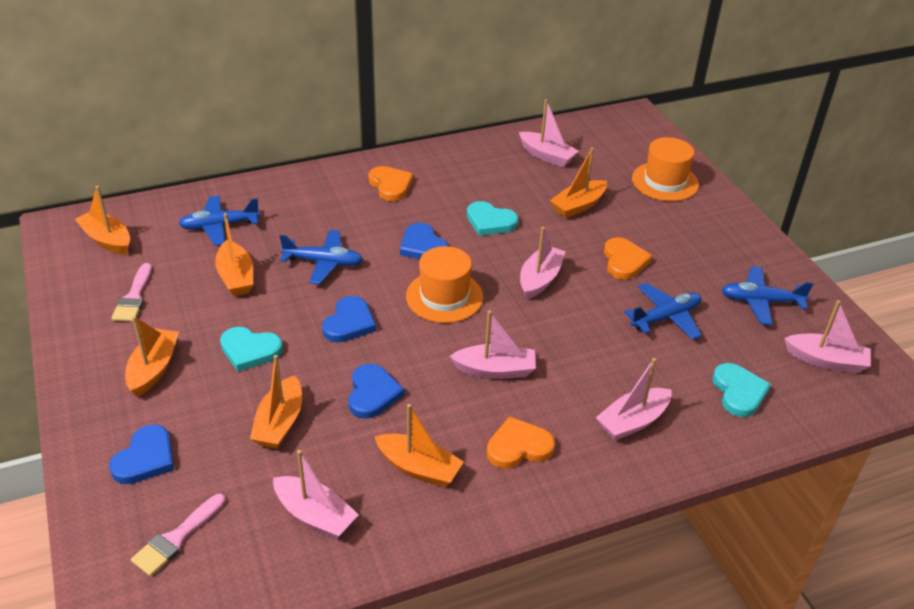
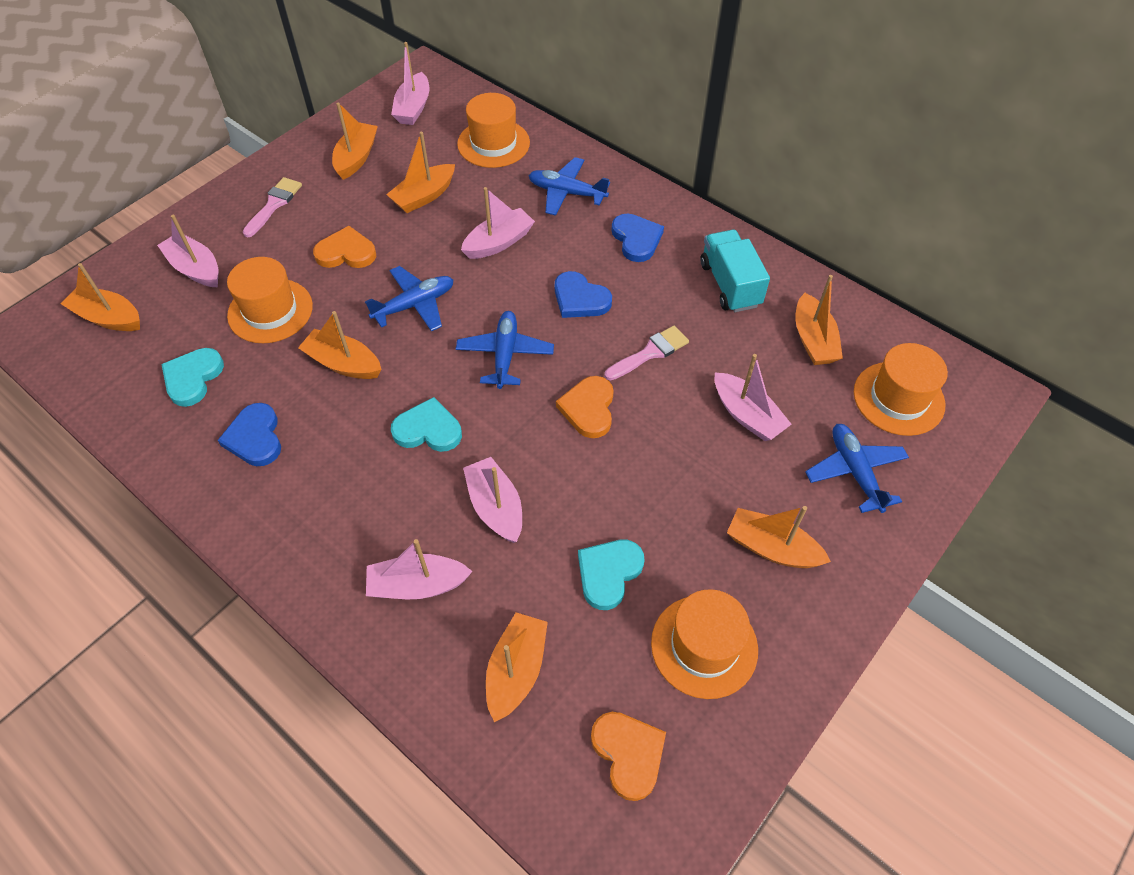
blue heart: 4 -> 3
orange boat: 6 -> 7
orange hat: 2 -> 4
turquoise truck: 0 -> 1

